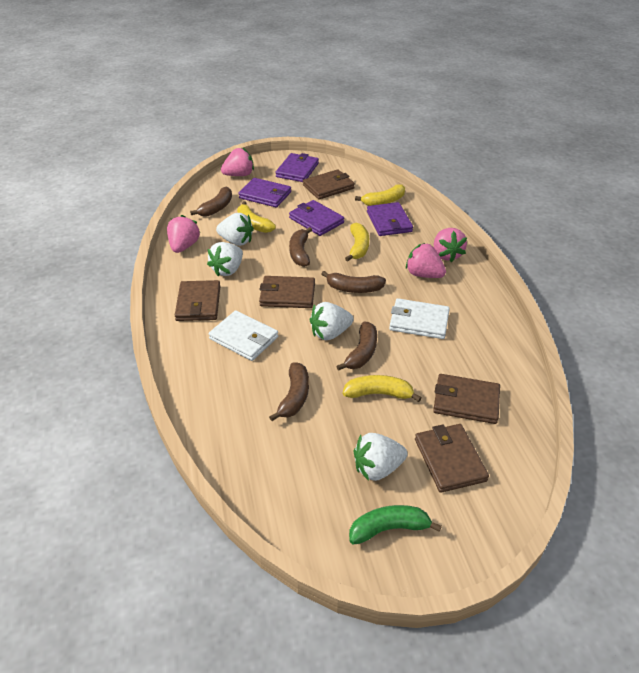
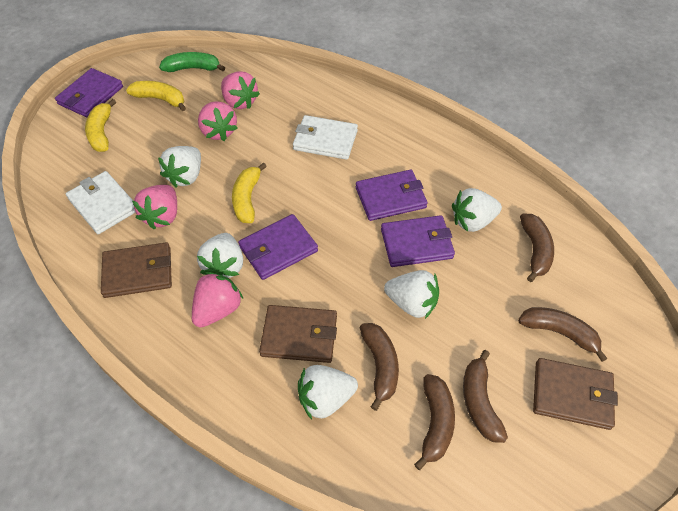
brown wallet: 5 -> 3
white strawberry: 4 -> 5
yellow banana: 4 -> 3

